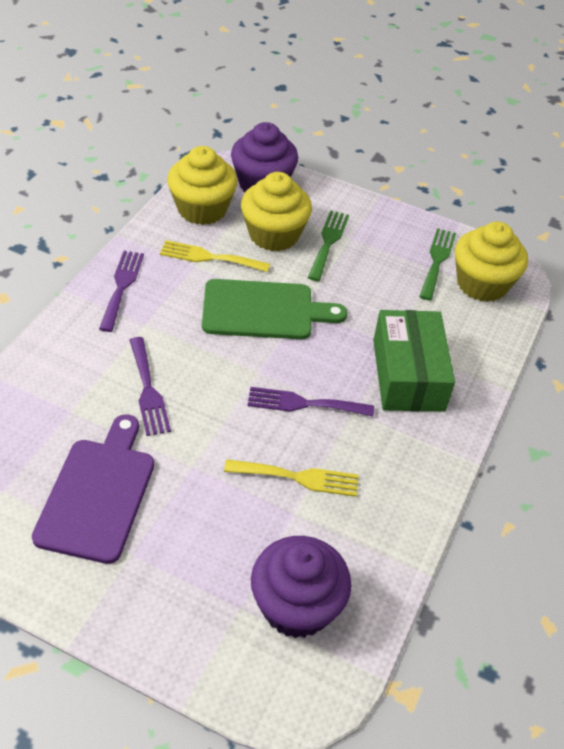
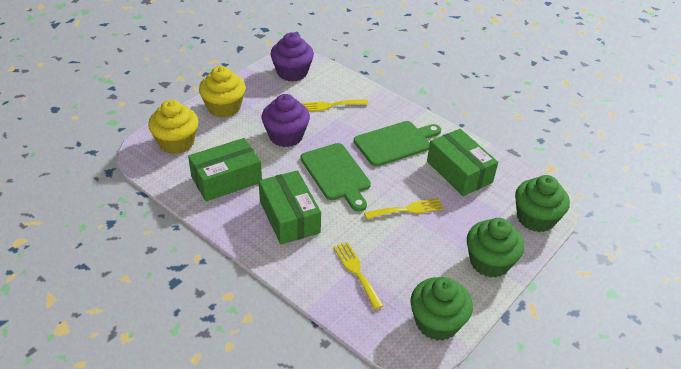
green box: 1 -> 3
green cupcake: 0 -> 3
green cutting board: 1 -> 2
green fork: 2 -> 0
purple cutting board: 1 -> 0
purple fork: 3 -> 0
yellow cupcake: 3 -> 2
yellow fork: 2 -> 3

